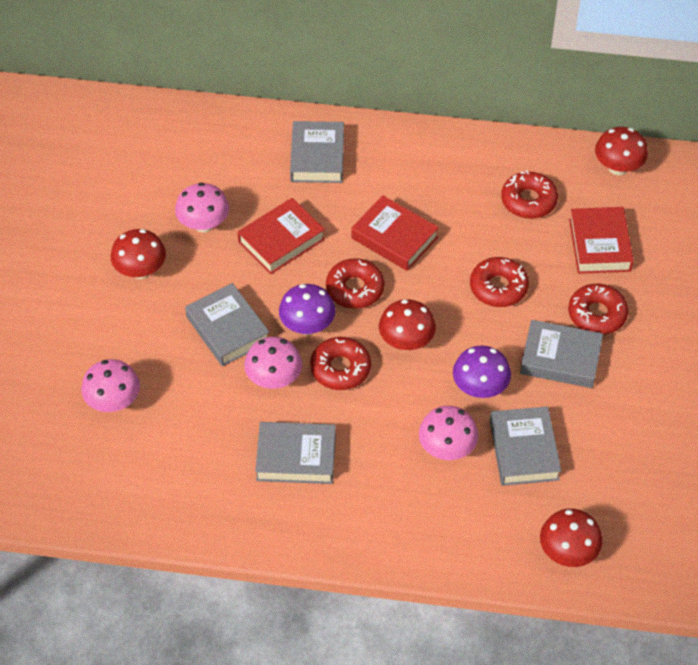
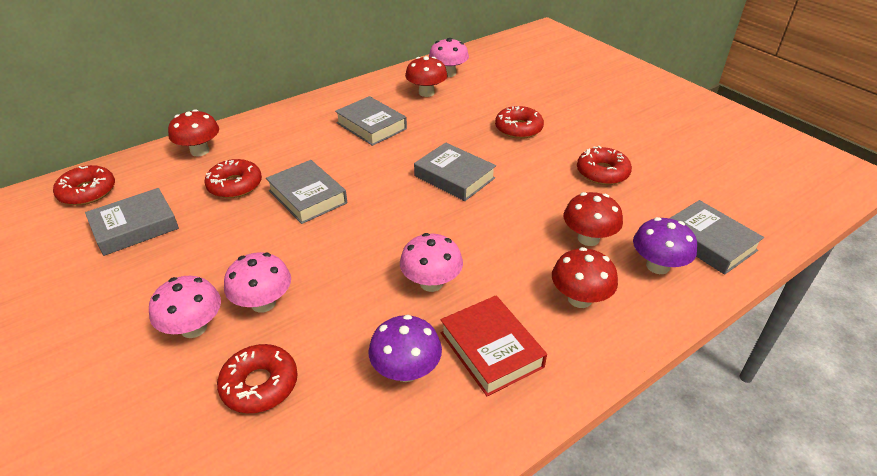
red book: 3 -> 1

